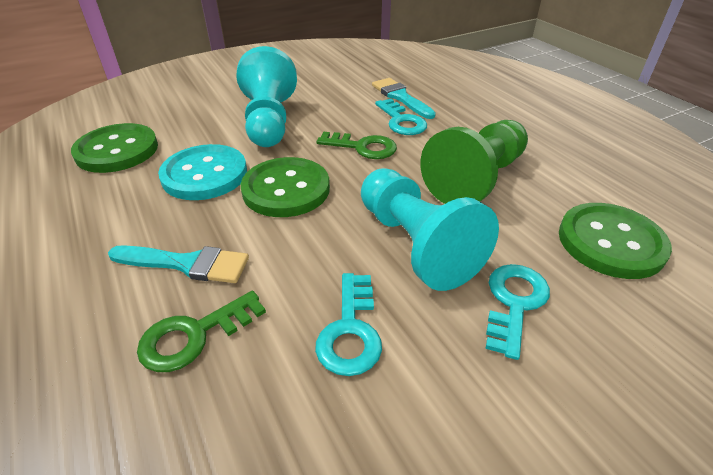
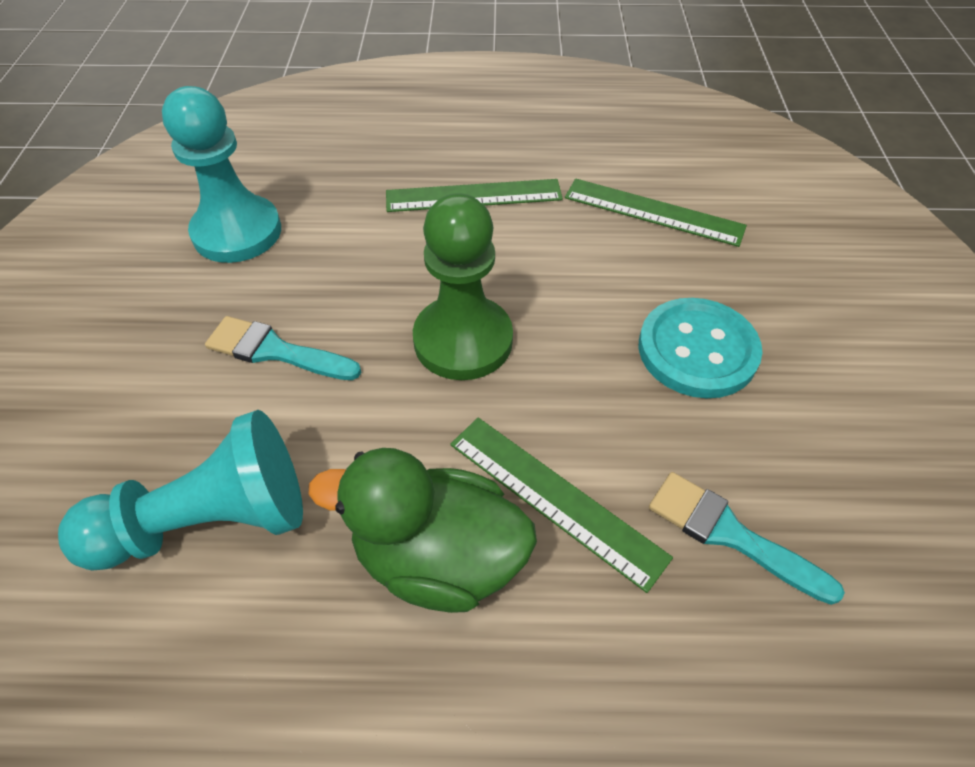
green button: 3 -> 0
green duck: 0 -> 1
green key: 2 -> 0
green ruler: 0 -> 3
turquoise key: 3 -> 0

